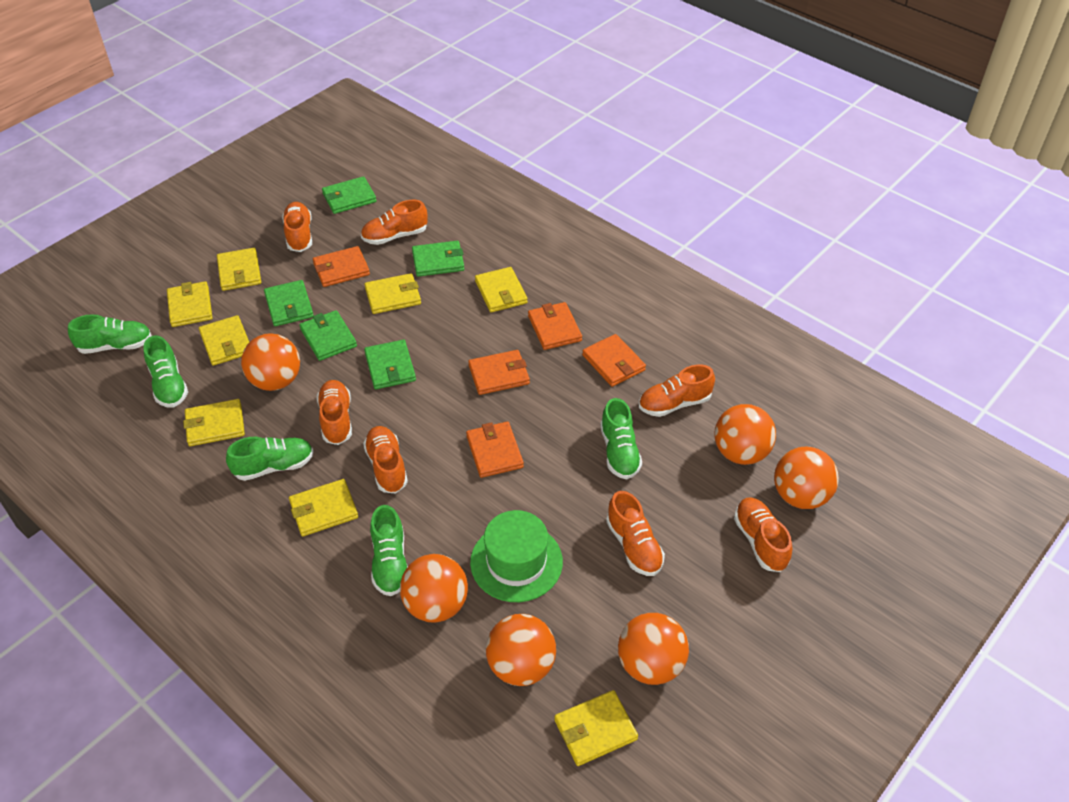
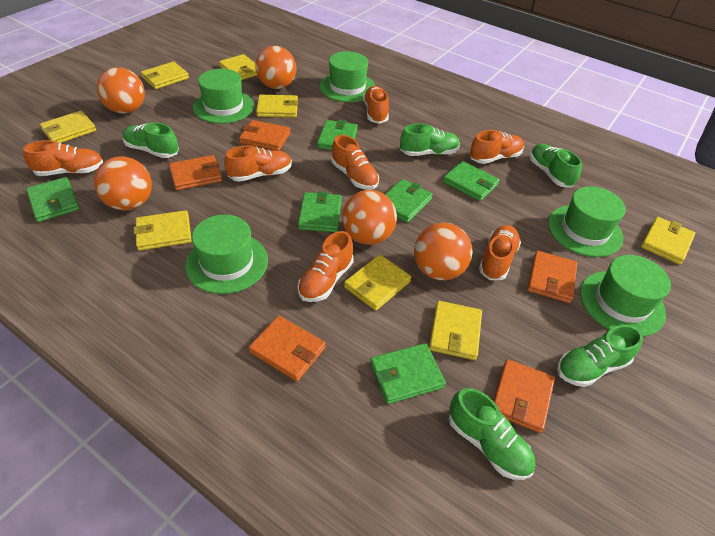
green hat: 1 -> 5
green wallet: 5 -> 6
orange ball: 6 -> 5

